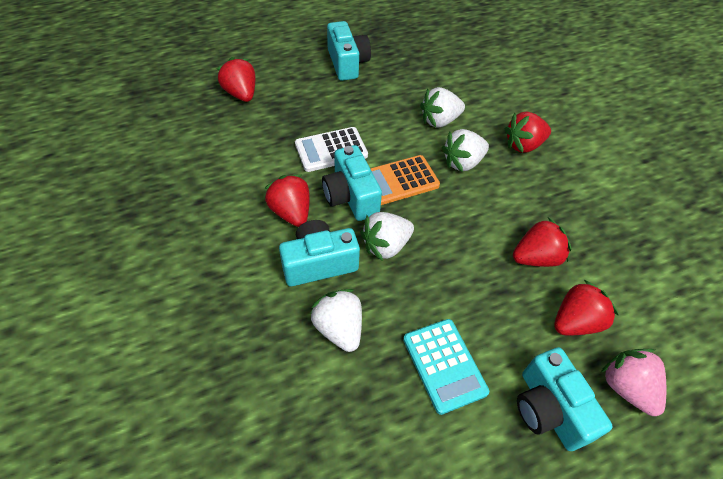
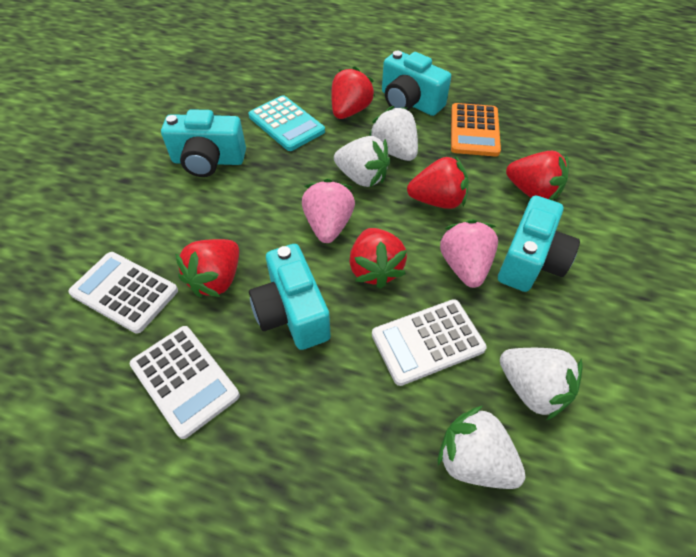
pink strawberry: 1 -> 2
white calculator: 1 -> 3

